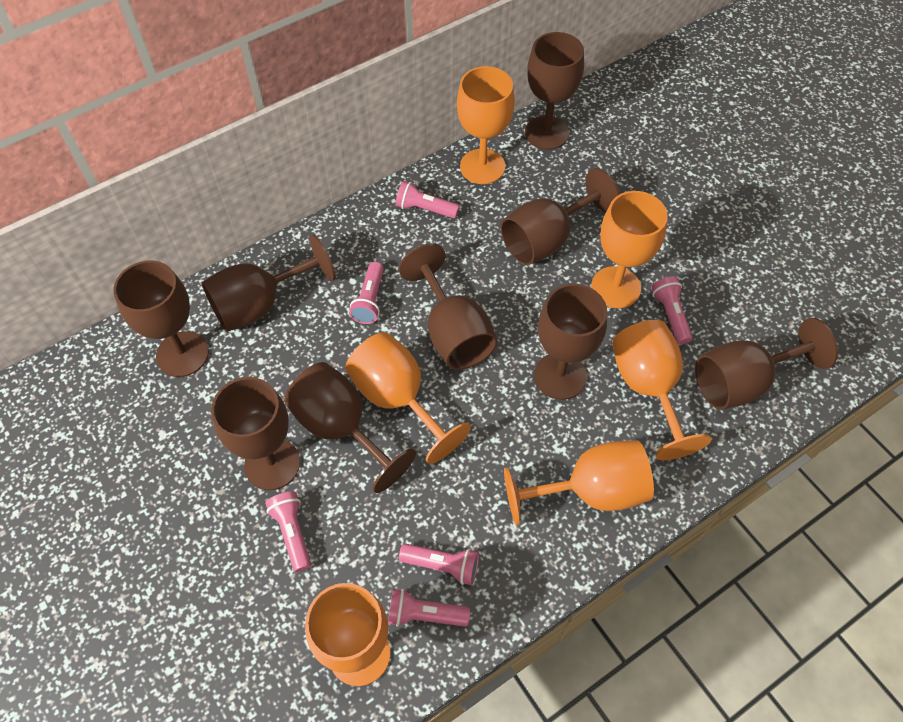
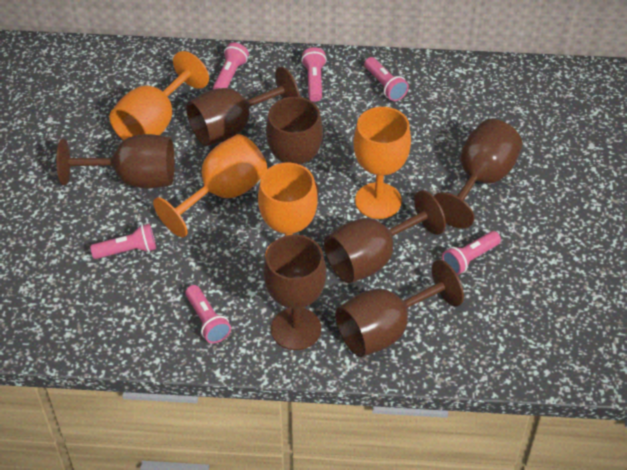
brown goblet: 9 -> 7
orange goblet: 6 -> 4

